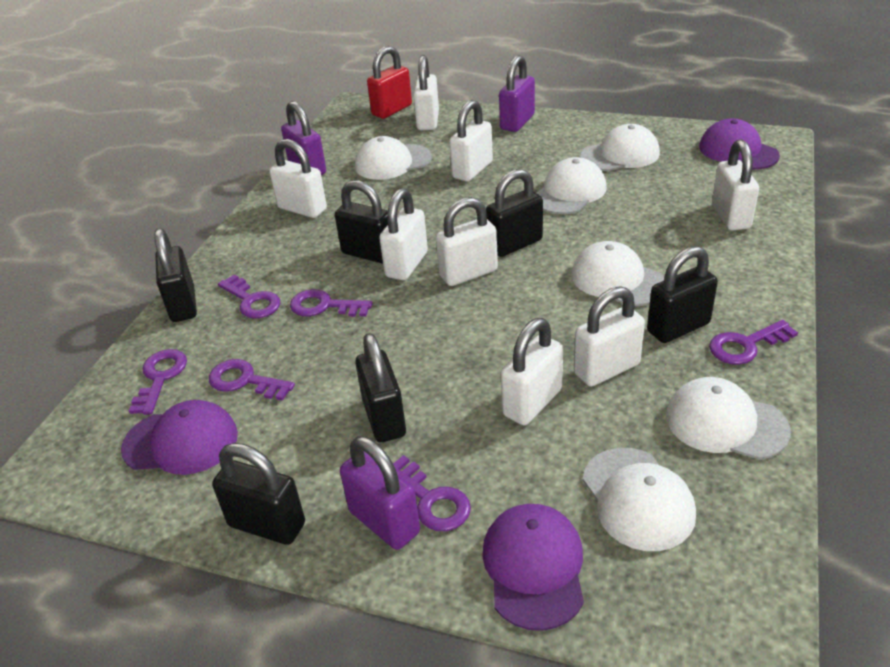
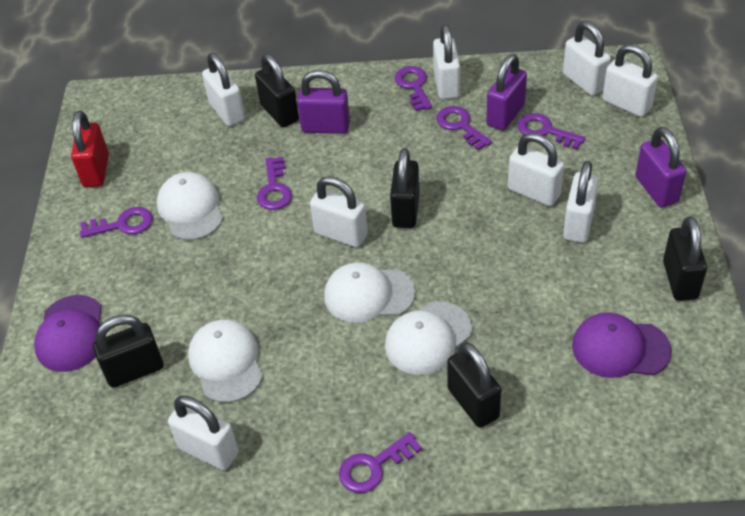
black padlock: 6 -> 5
purple cap: 3 -> 2
white cap: 6 -> 4

